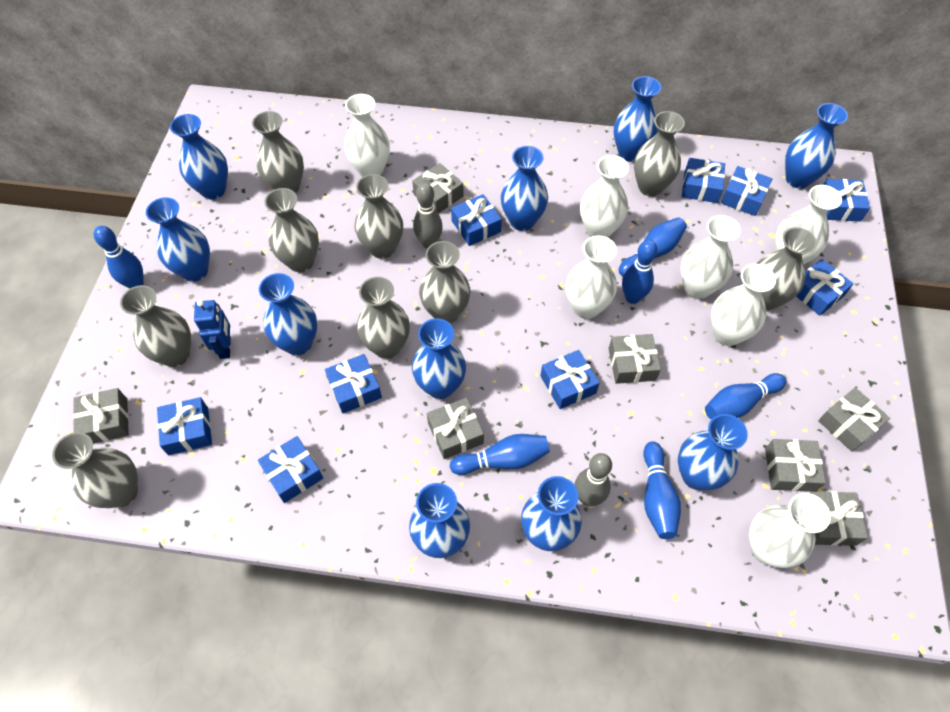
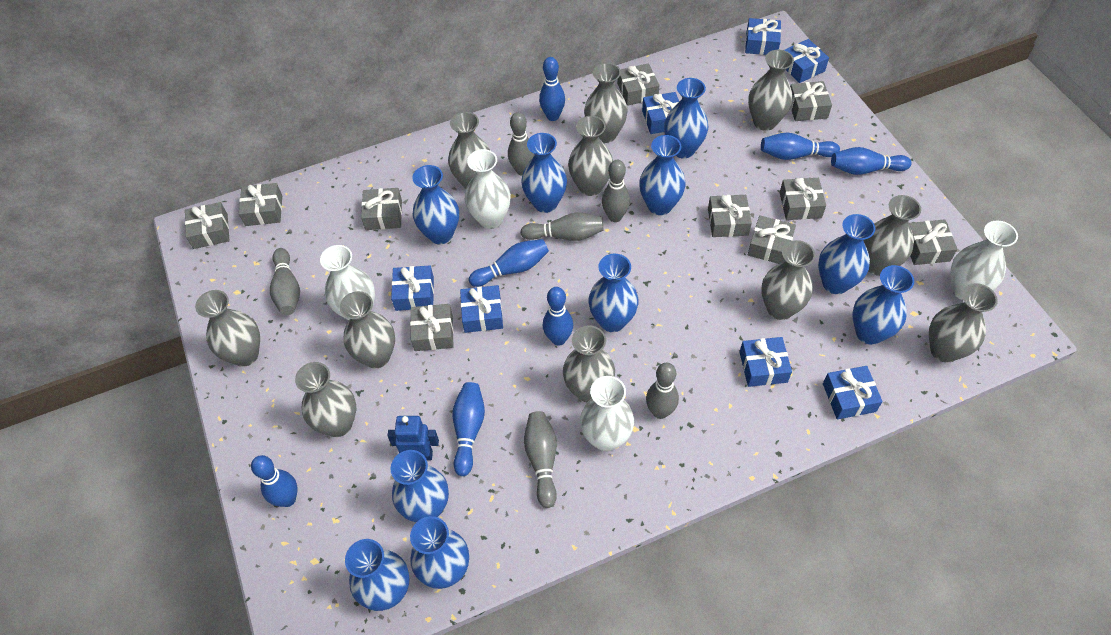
blue bowling pin: 6 -> 7
blue gift: 9 -> 7
grey bowling pin: 2 -> 6
grey gift: 7 -> 10
grey vase: 9 -> 11
white vase: 7 -> 4

